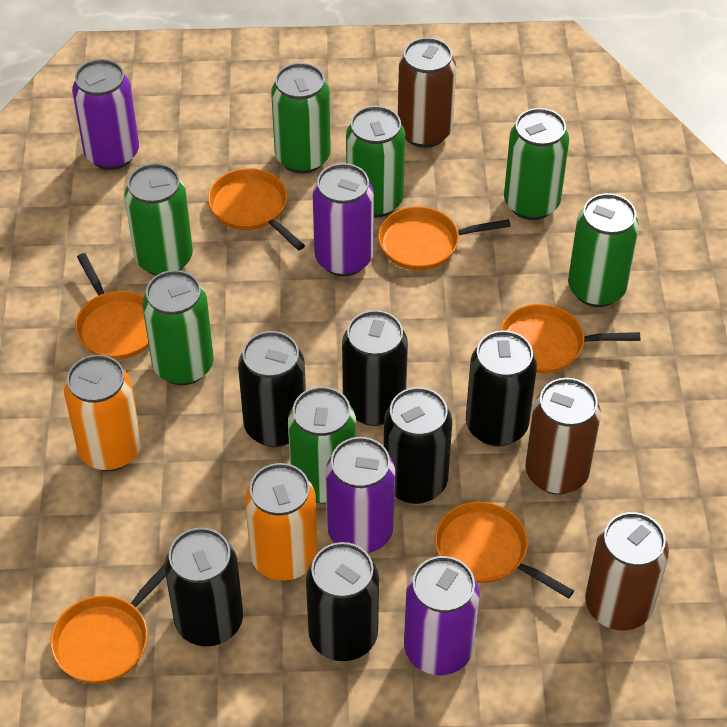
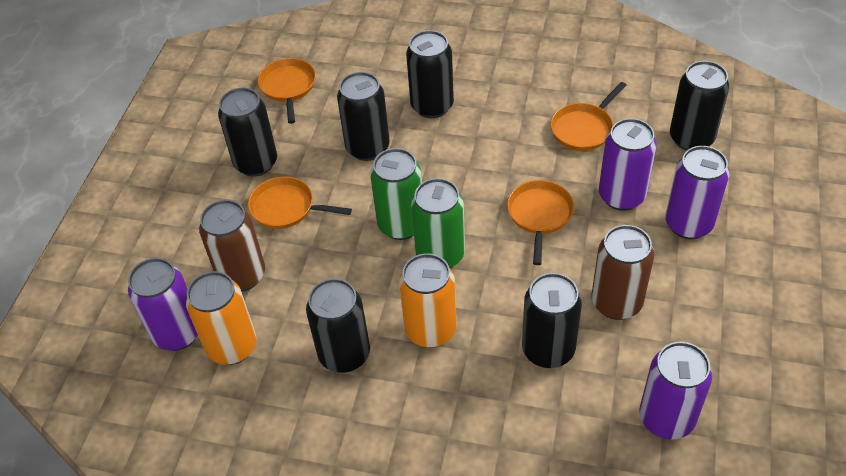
brown can: 3 -> 2
green can: 7 -> 2
orange pan: 6 -> 4

